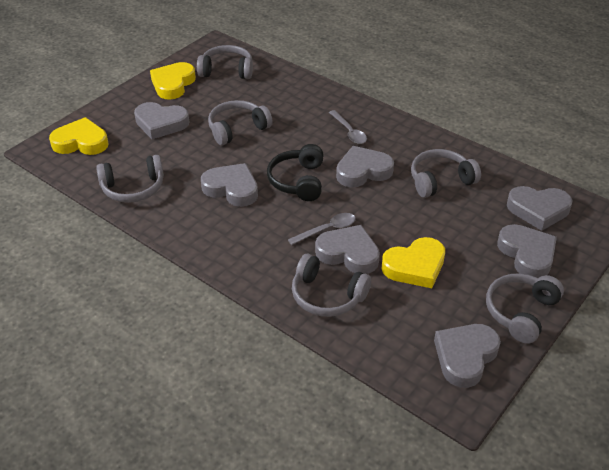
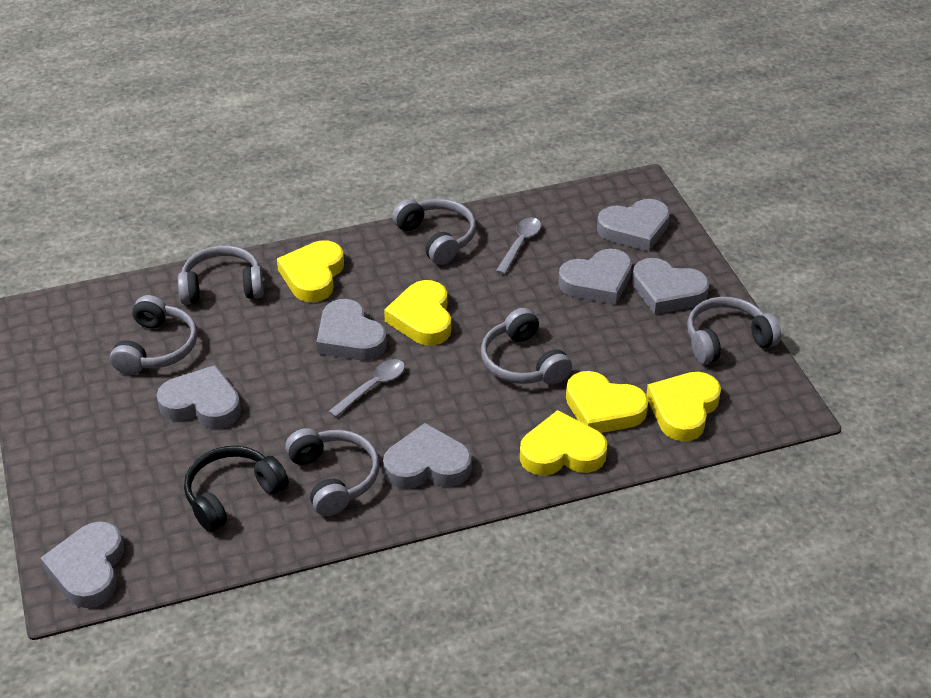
yellow heart: 3 -> 5

